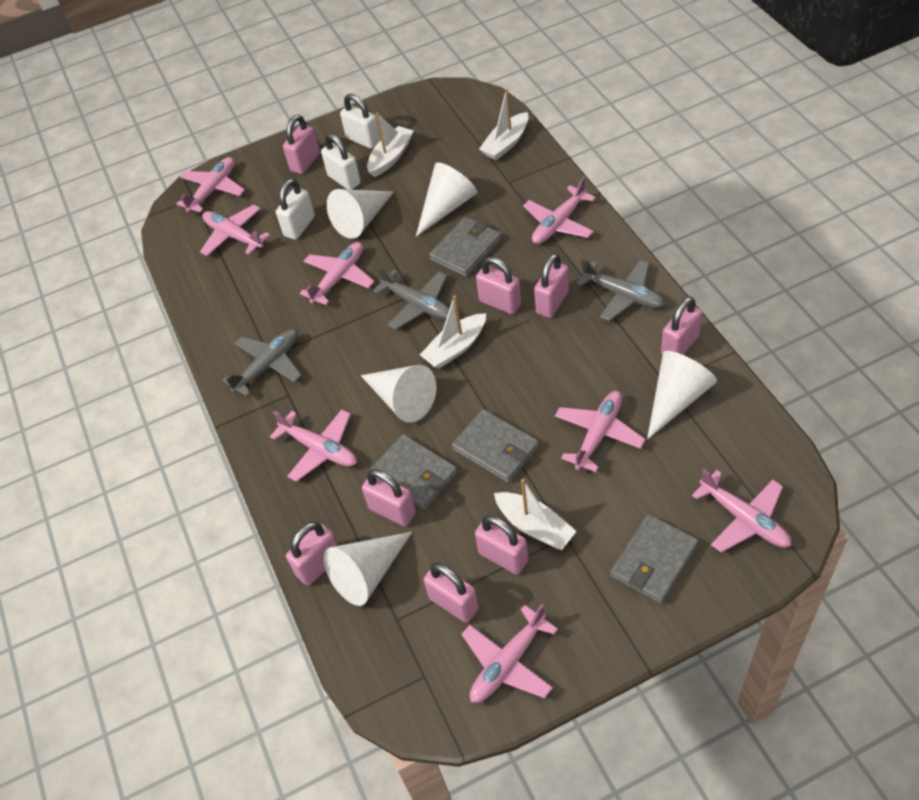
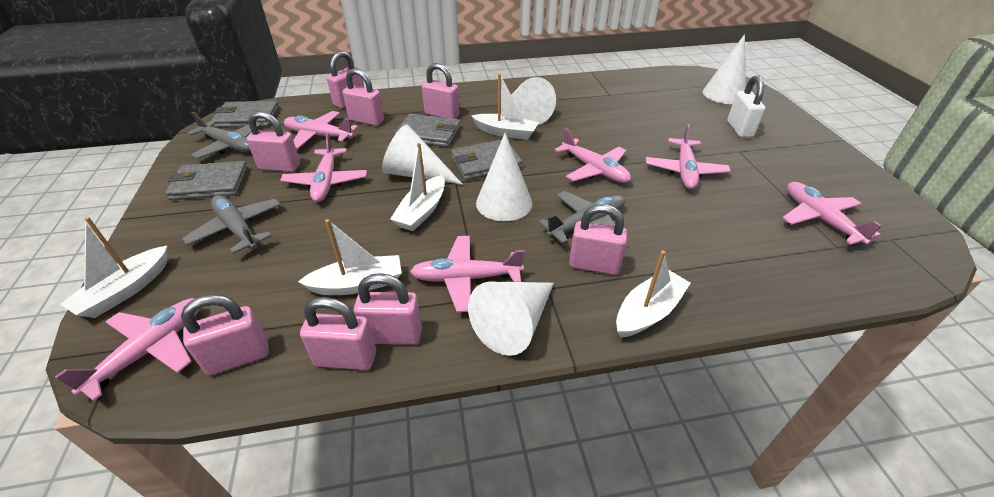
pink plane: 8 -> 7
white boat: 4 -> 5
white padlock: 3 -> 1

